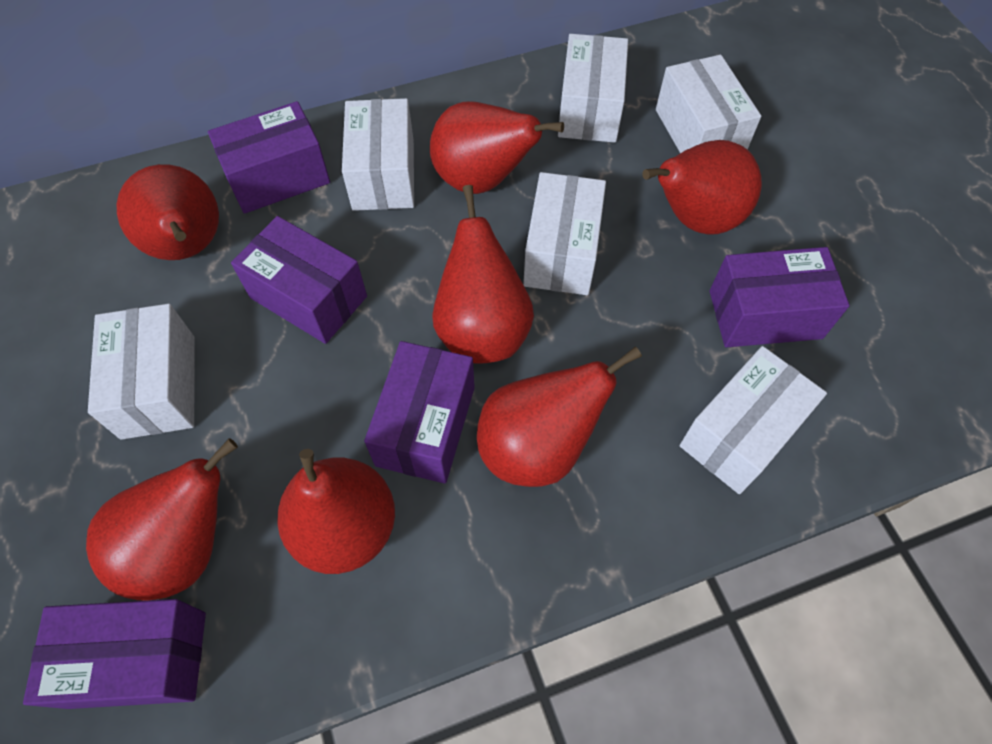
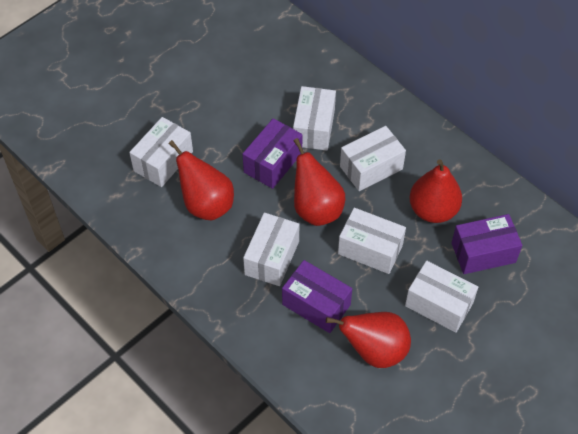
purple box: 5 -> 3
red pear: 7 -> 4

